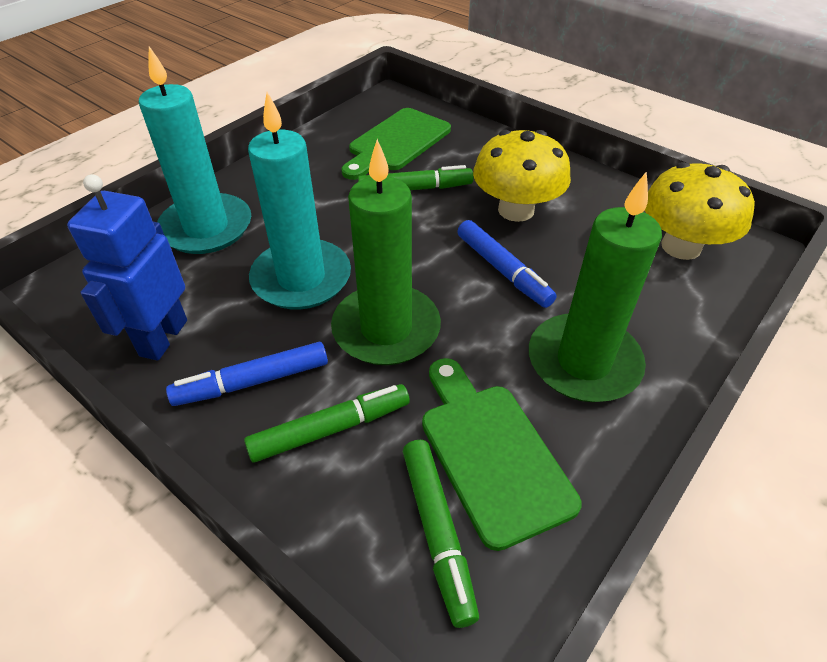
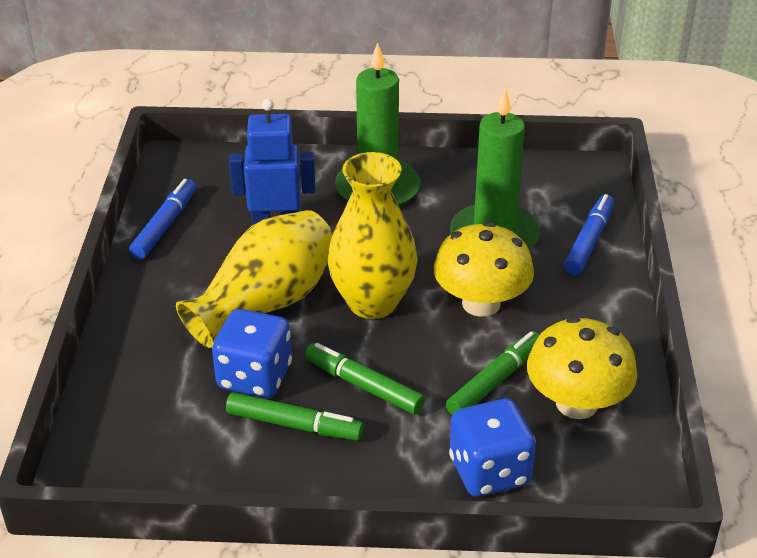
blue dice: 0 -> 2
green cutting board: 2 -> 0
turquoise candle: 2 -> 0
yellow vase: 0 -> 2

